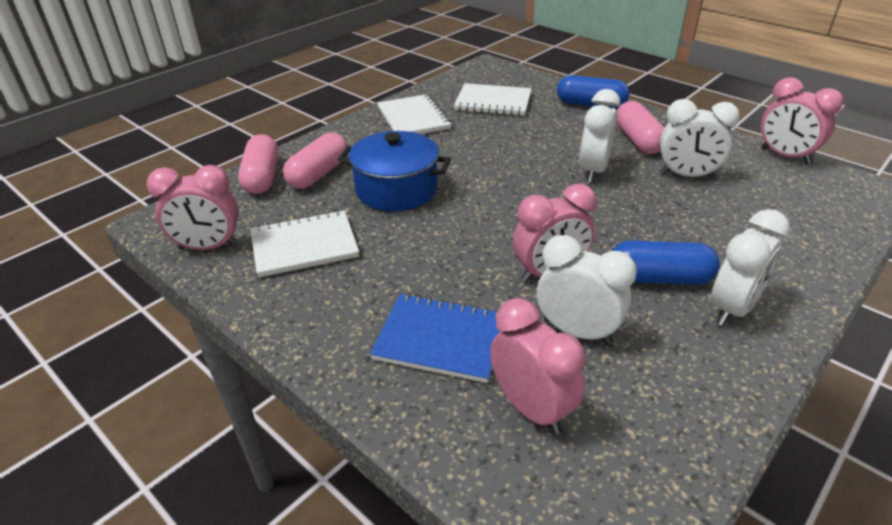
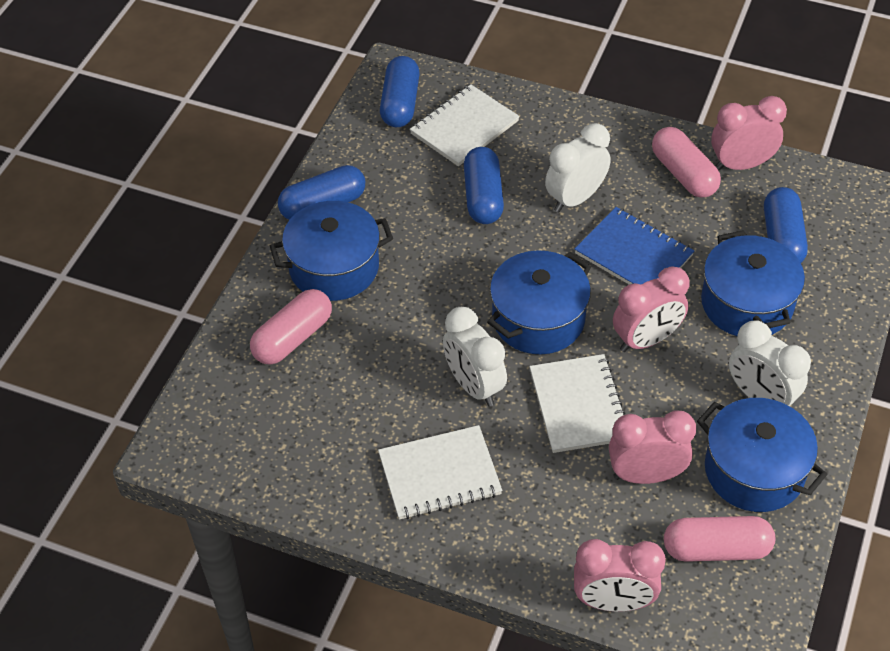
blue capsule: 2 -> 4
blue pot: 1 -> 4
white clock: 4 -> 3

